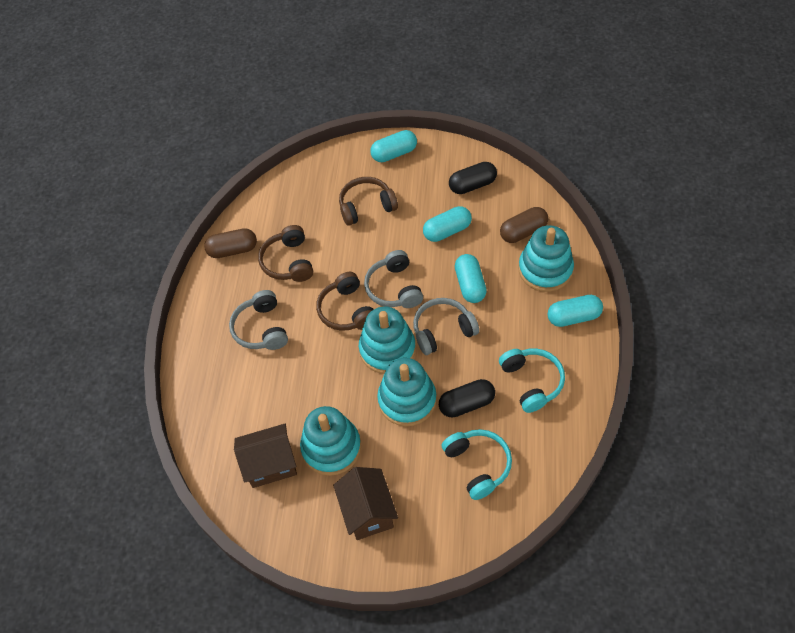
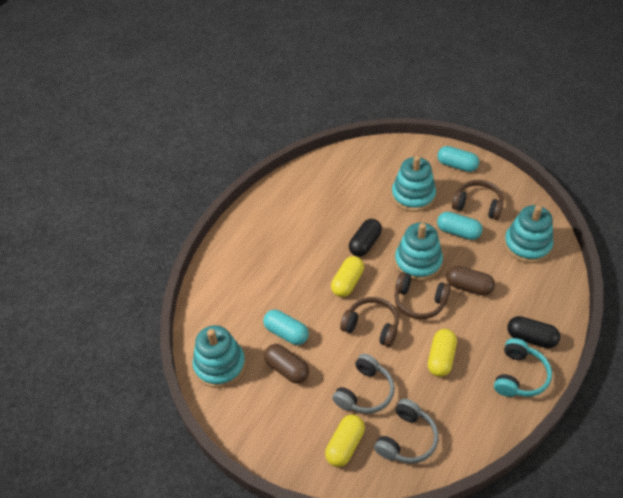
brown house: 2 -> 0
grey headphones: 3 -> 2
turquoise capsule: 4 -> 3
turquoise headphones: 2 -> 1
yellow capsule: 0 -> 3

